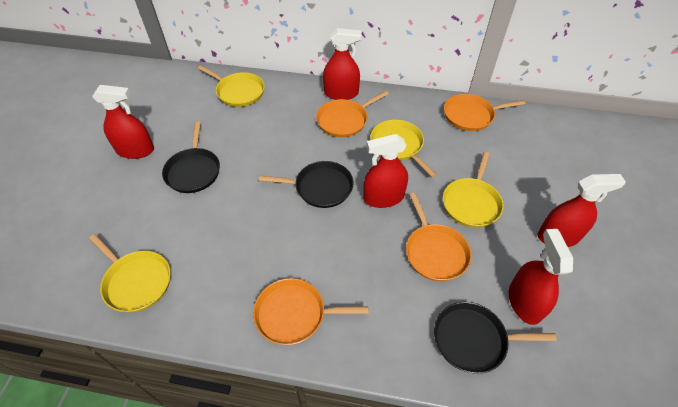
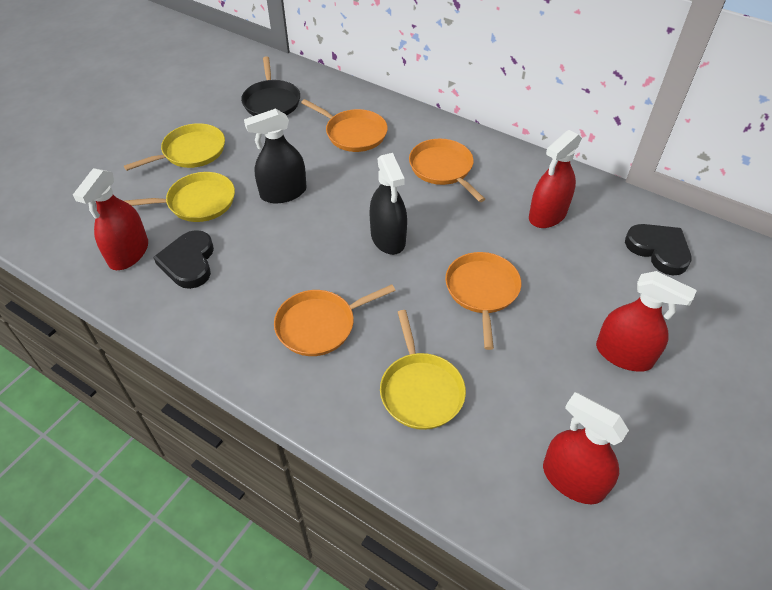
black heart: 0 -> 2
black pan: 3 -> 1
black spray bottle: 0 -> 2
red spray bottle: 5 -> 4
yellow pan: 4 -> 3

